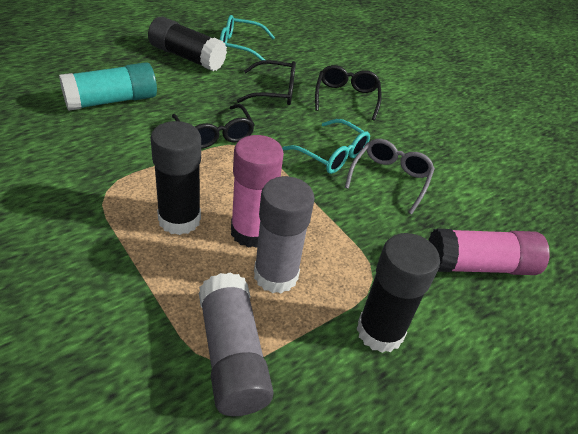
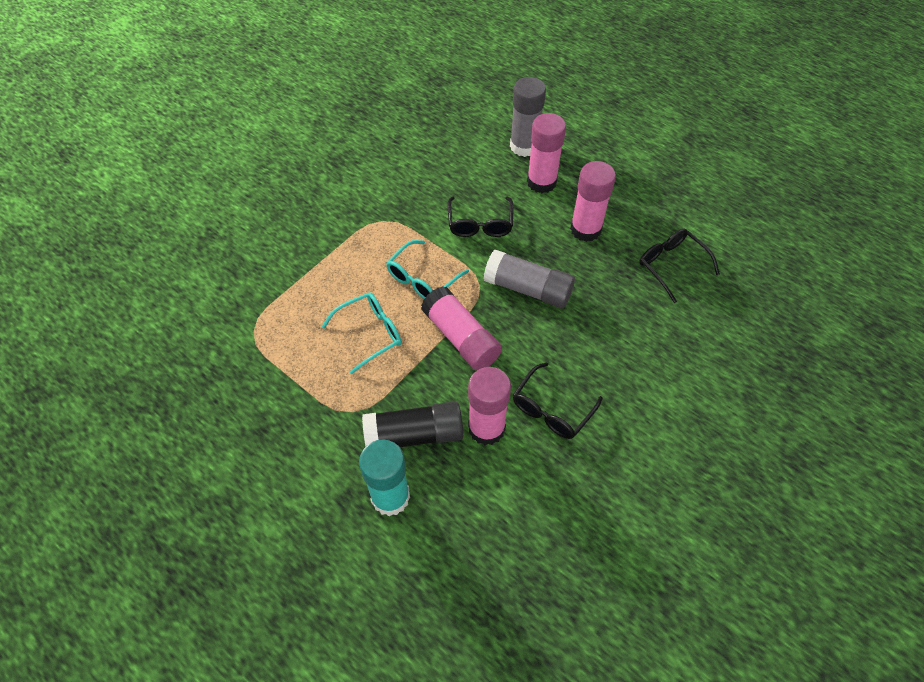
black glue stick: 3 -> 1
grey glasses: 1 -> 0
pink glue stick: 2 -> 4

